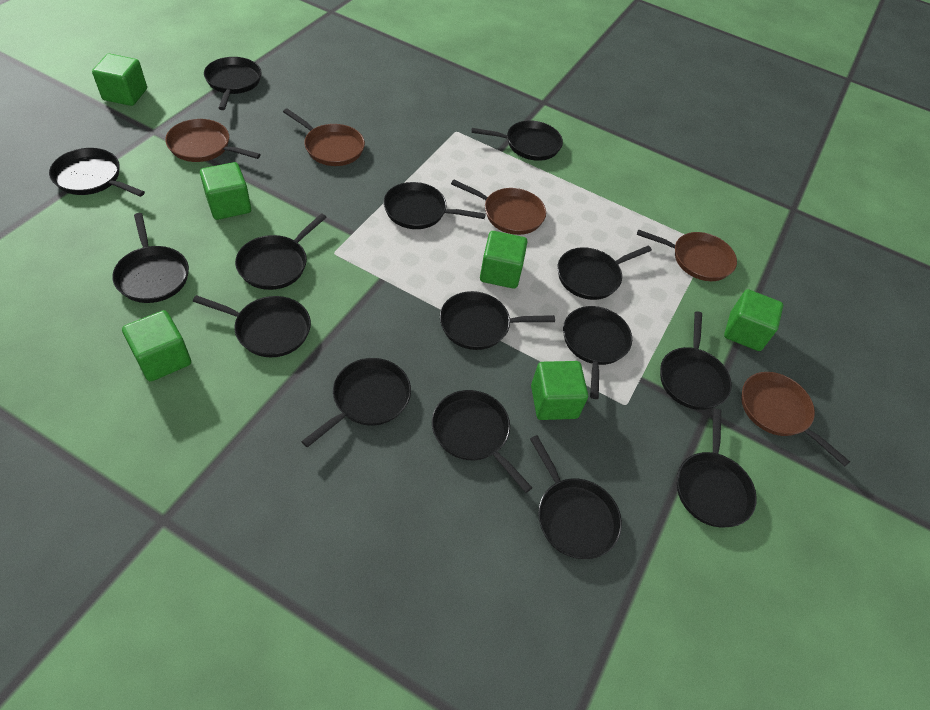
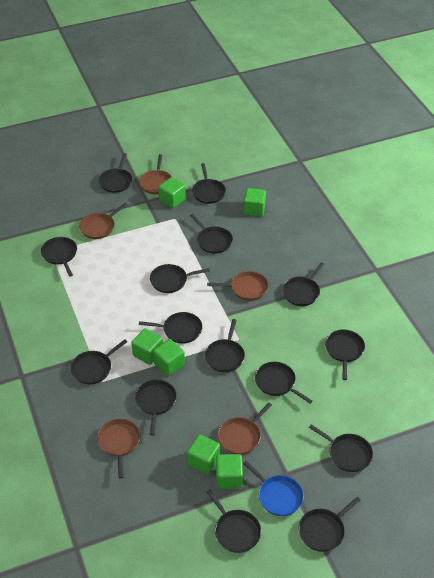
blue pan: 0 -> 1

